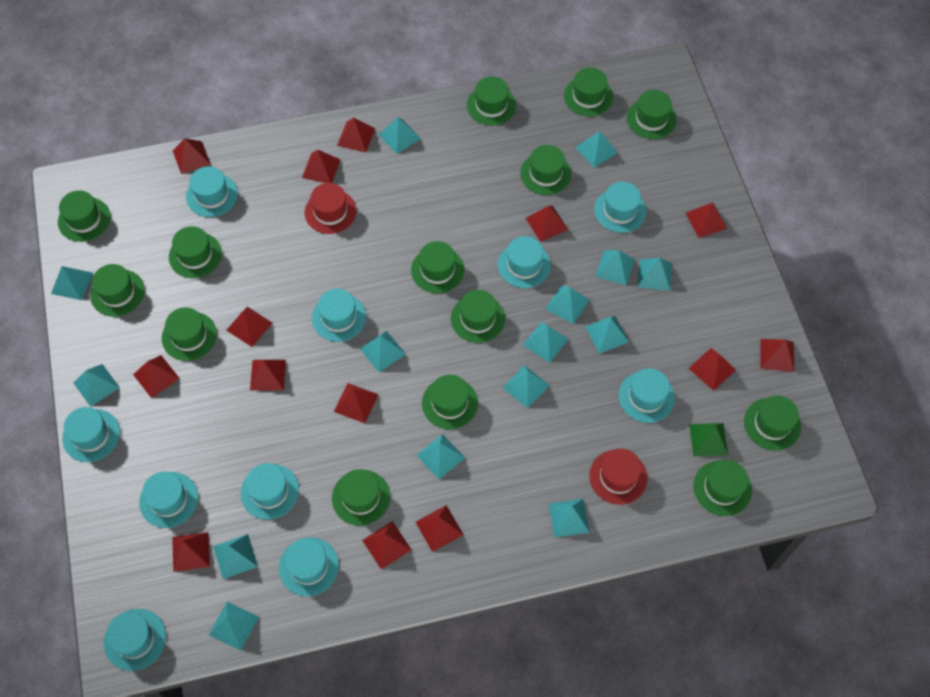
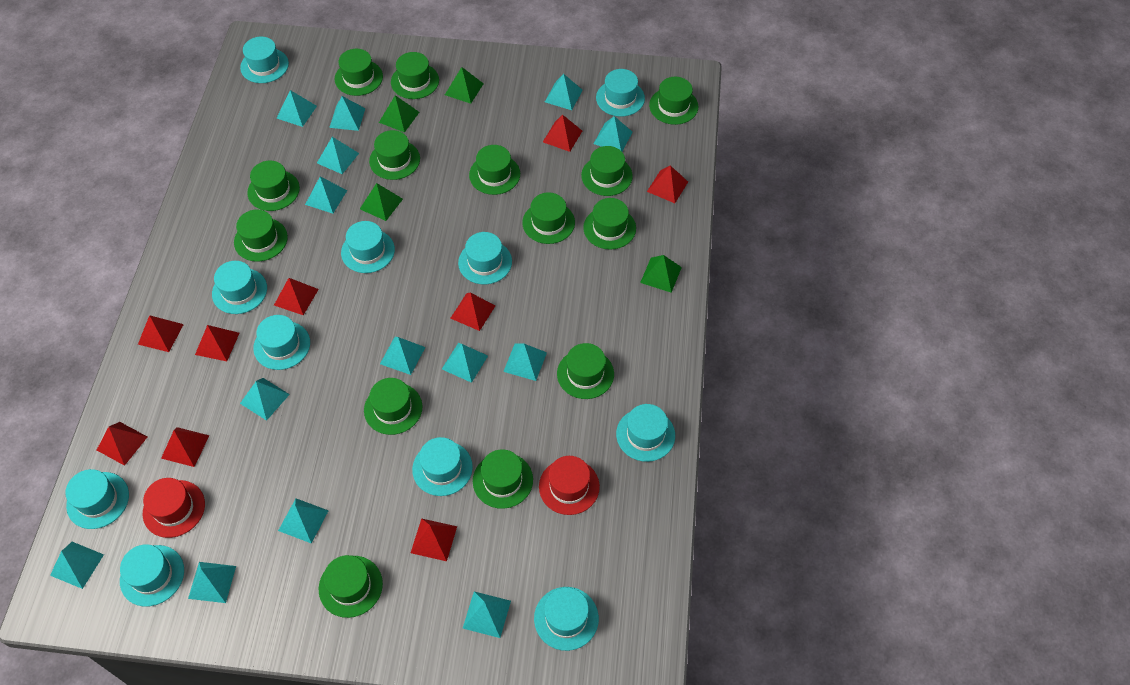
green pyramid: 1 -> 4
red pyramid: 14 -> 9
turquoise hat: 10 -> 11
turquoise pyramid: 15 -> 14

